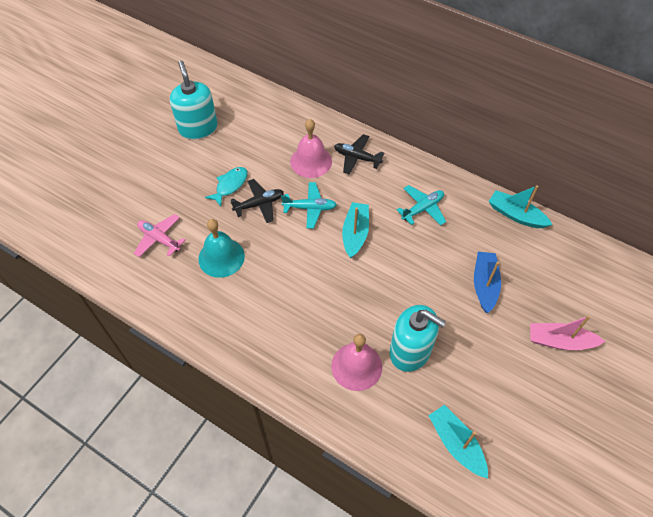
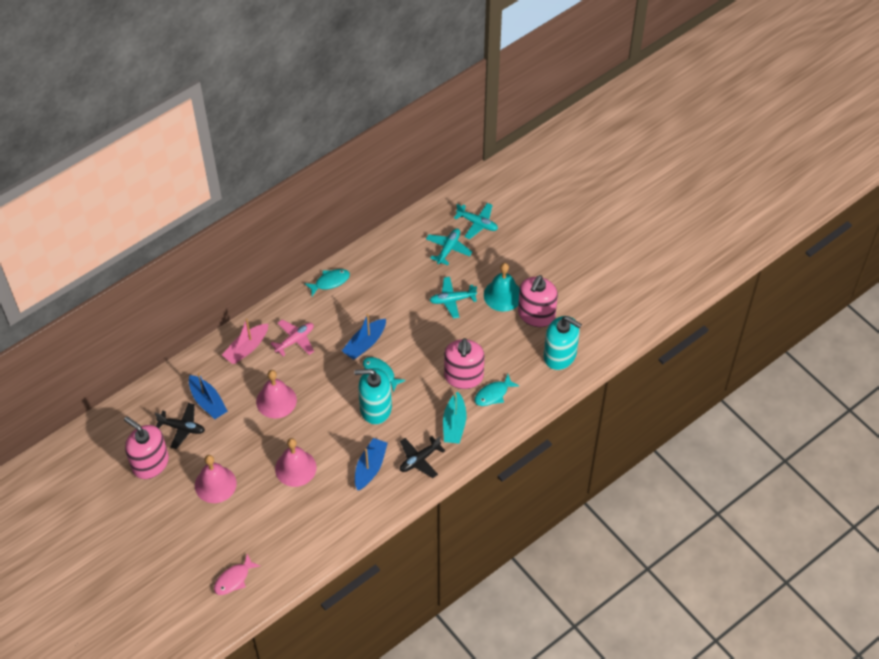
blue boat: 1 -> 3
pink bell: 2 -> 3
pink fish: 0 -> 1
pink soap dispenser: 0 -> 3
turquoise boat: 3 -> 1
turquoise fish: 1 -> 3
turquoise plane: 2 -> 3

